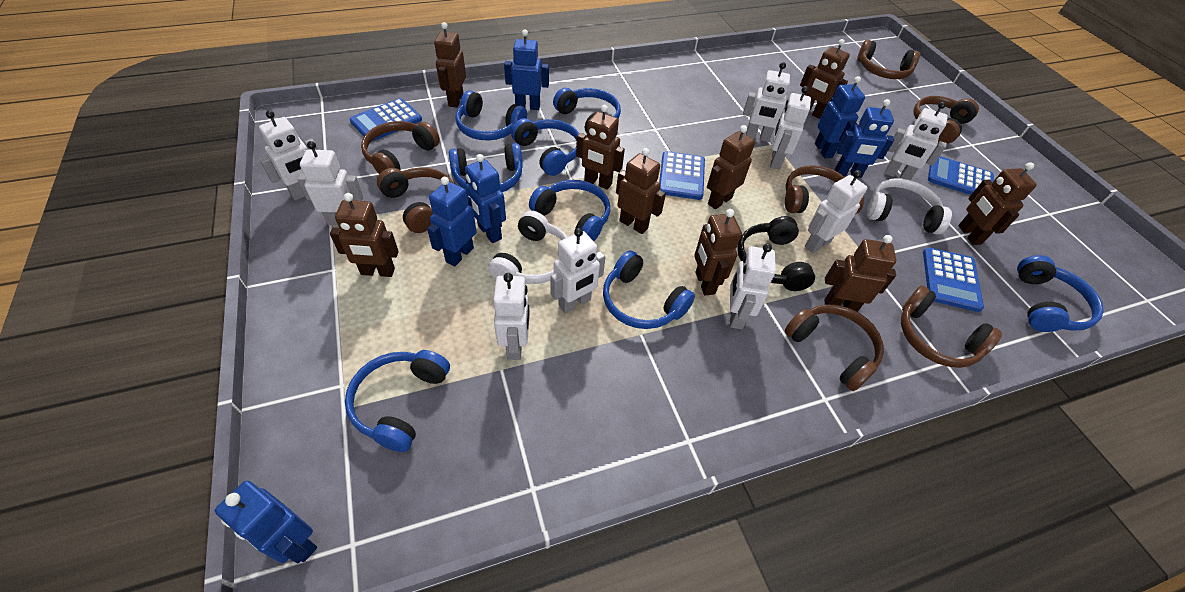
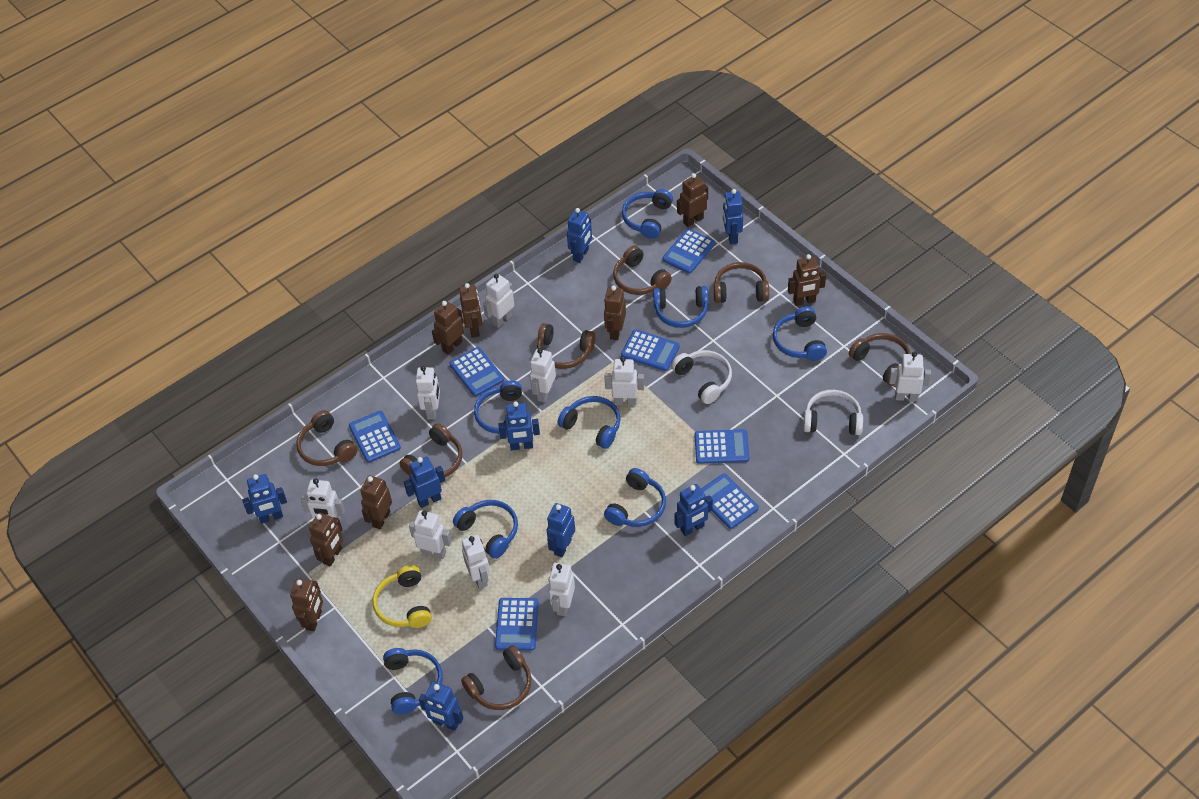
black headphones: 1 -> 0
blue calculator: 4 -> 7
blue robot: 6 -> 8
brown robot: 9 -> 8
yellow headphones: 0 -> 1

